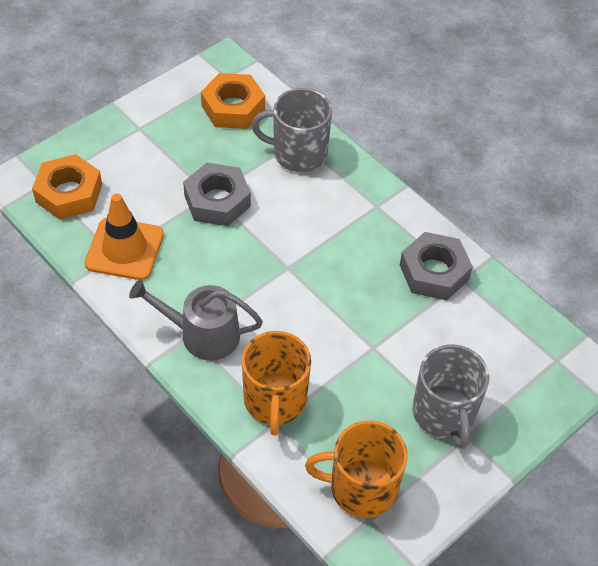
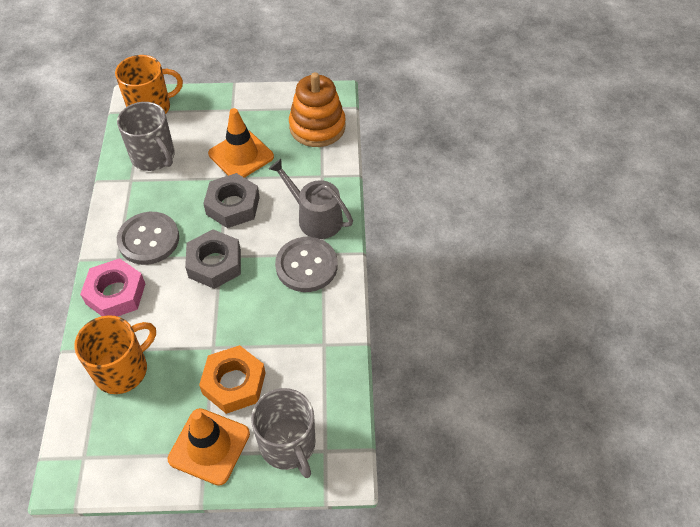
grey button: 0 -> 2
orange nut: 2 -> 1
orange stacking toy: 0 -> 1
orange traffic cone: 1 -> 2
pink nut: 0 -> 1

